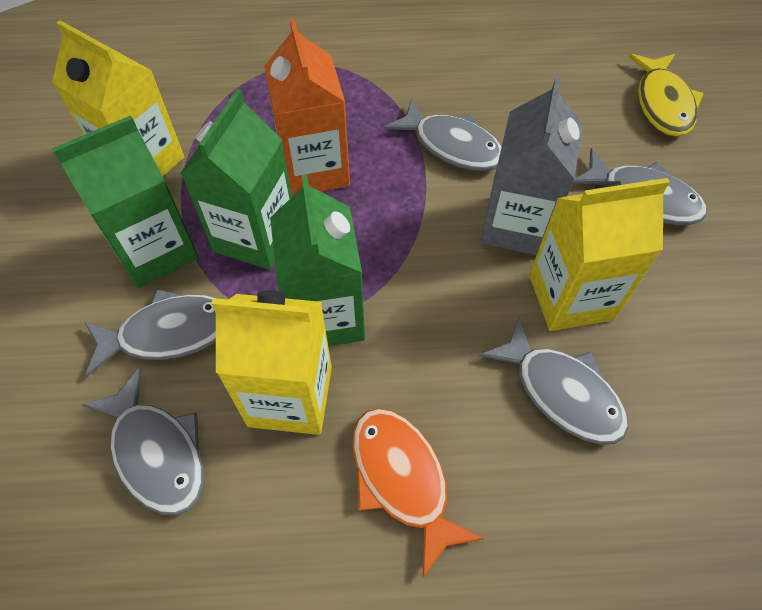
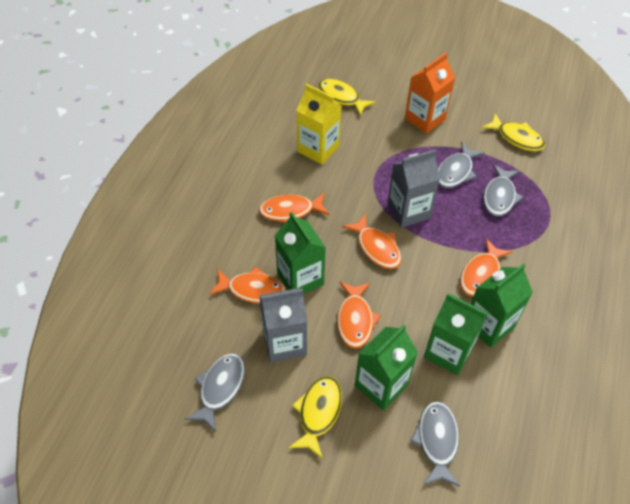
green carton: 3 -> 4
grey carton: 1 -> 2
grey fish: 5 -> 4
orange fish: 1 -> 5
yellow carton: 3 -> 1
yellow fish: 1 -> 3

